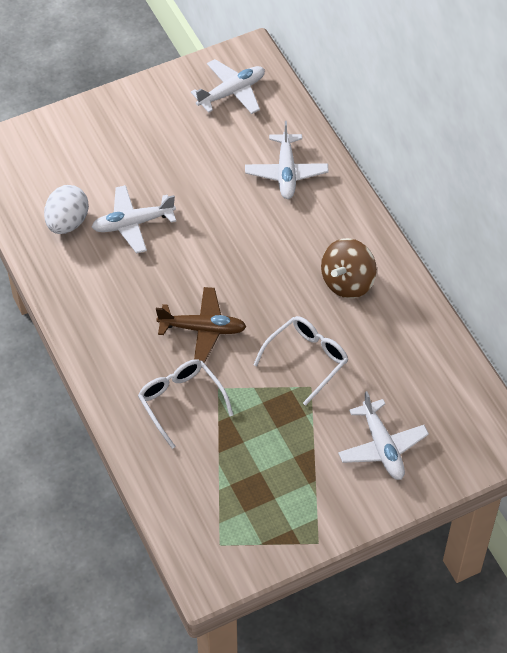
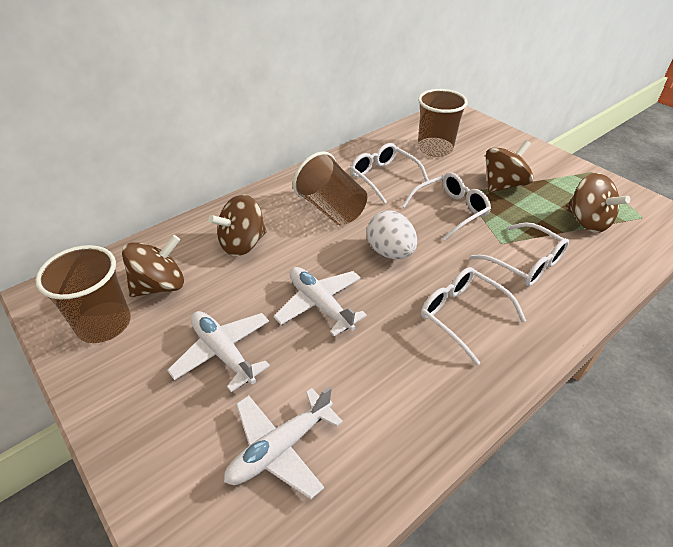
brown cup: 0 -> 3
brown plane: 1 -> 0
brown spinning top: 1 -> 4
white glasses: 2 -> 4
white plane: 4 -> 3

